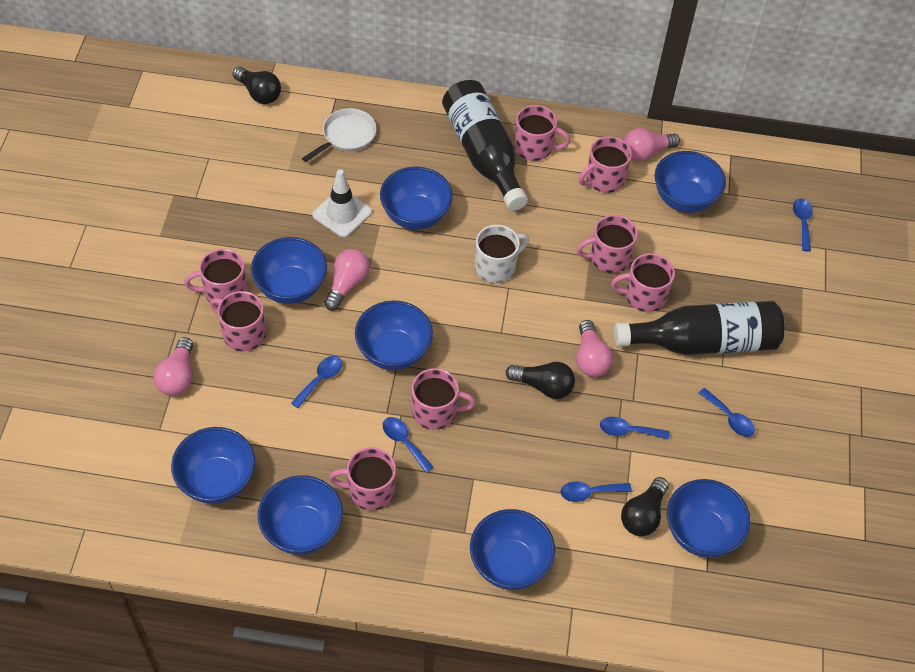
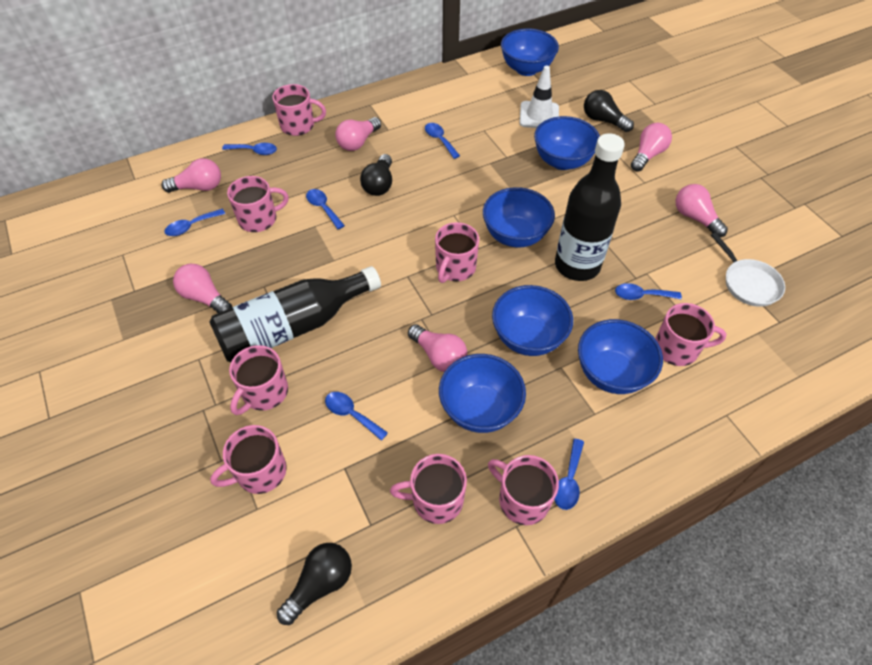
blue bowl: 8 -> 6
blue spoon: 6 -> 7
pink light bulb: 4 -> 6
white mug: 1 -> 0

